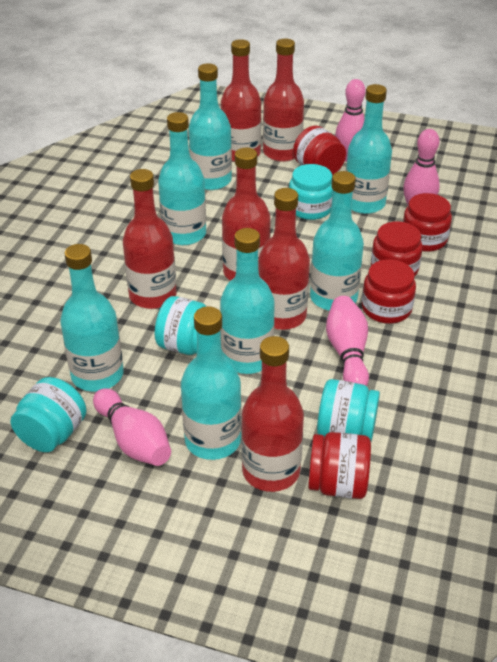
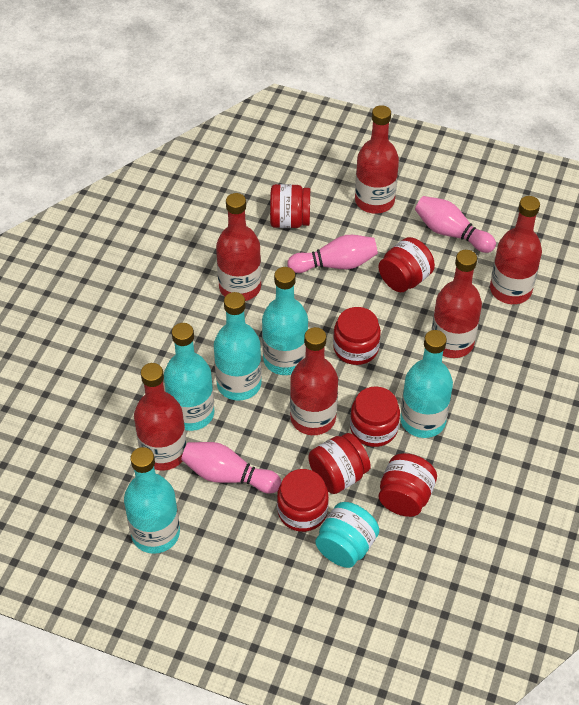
pink bowling pin: 4 -> 3
red jar: 5 -> 7
turquoise bottle: 7 -> 5
turquoise jar: 4 -> 1

